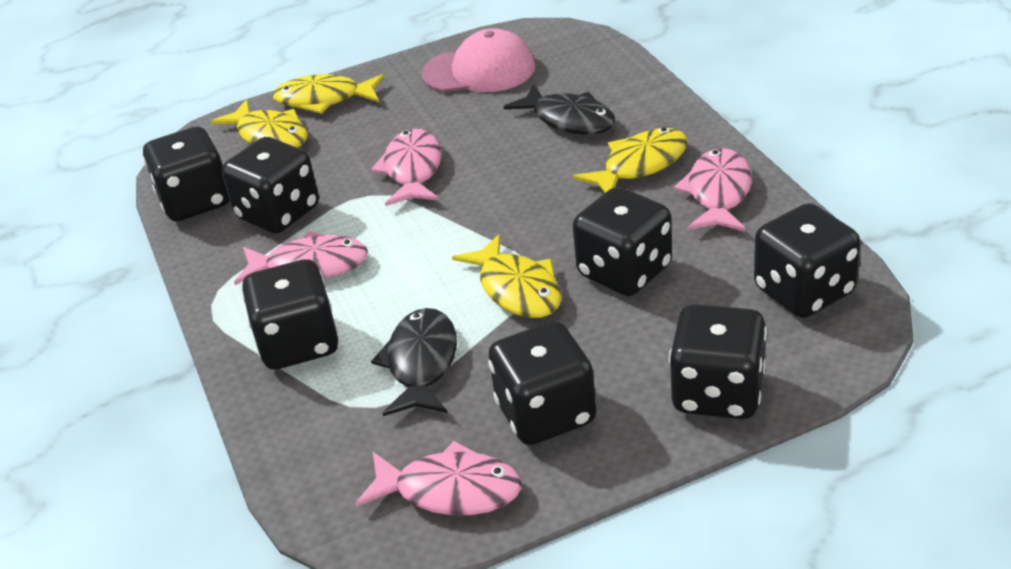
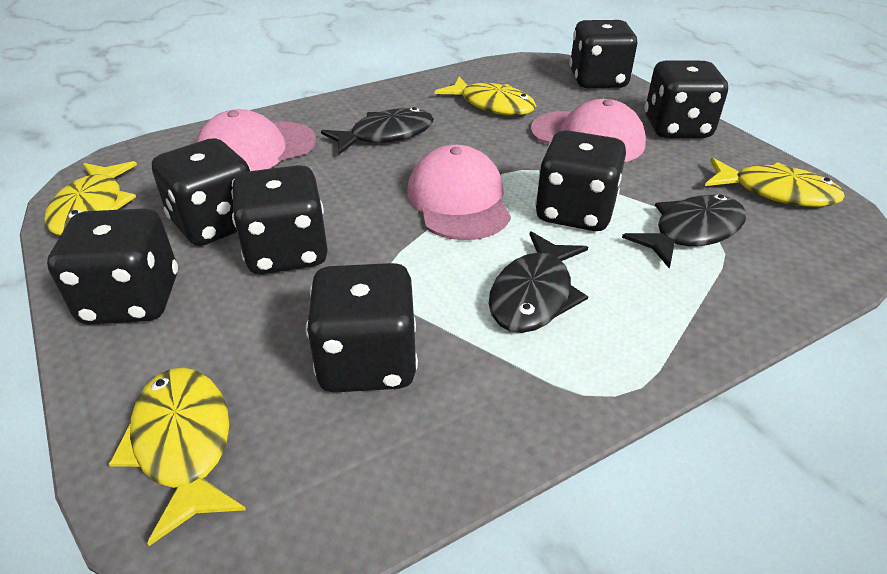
black fish: 2 -> 3
pink cap: 1 -> 3
pink fish: 4 -> 0

